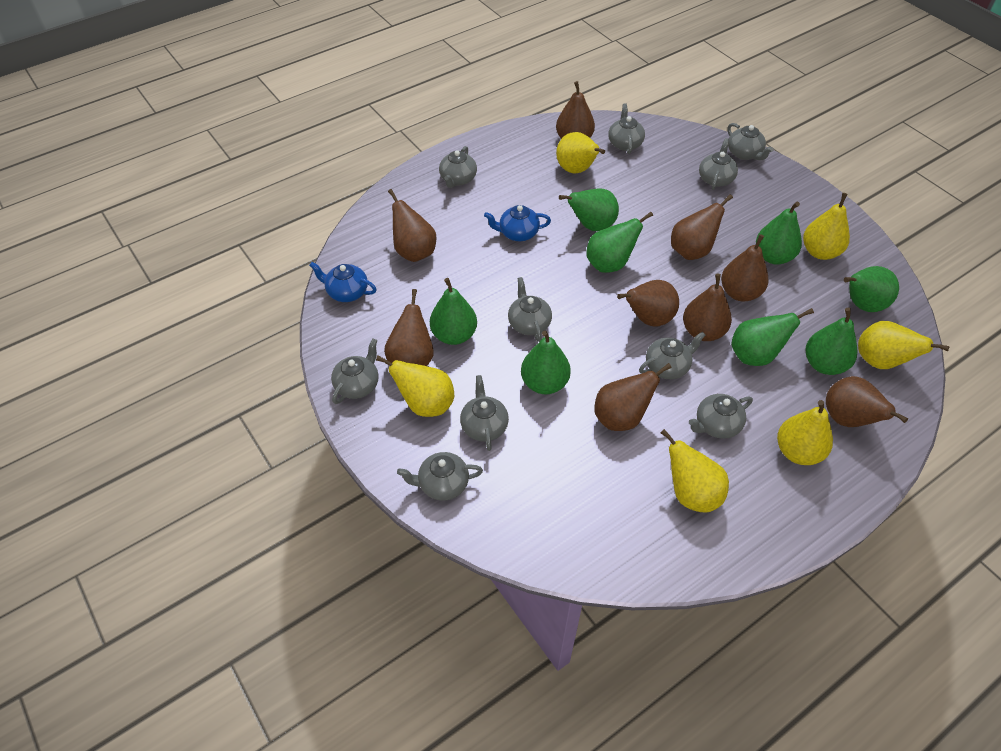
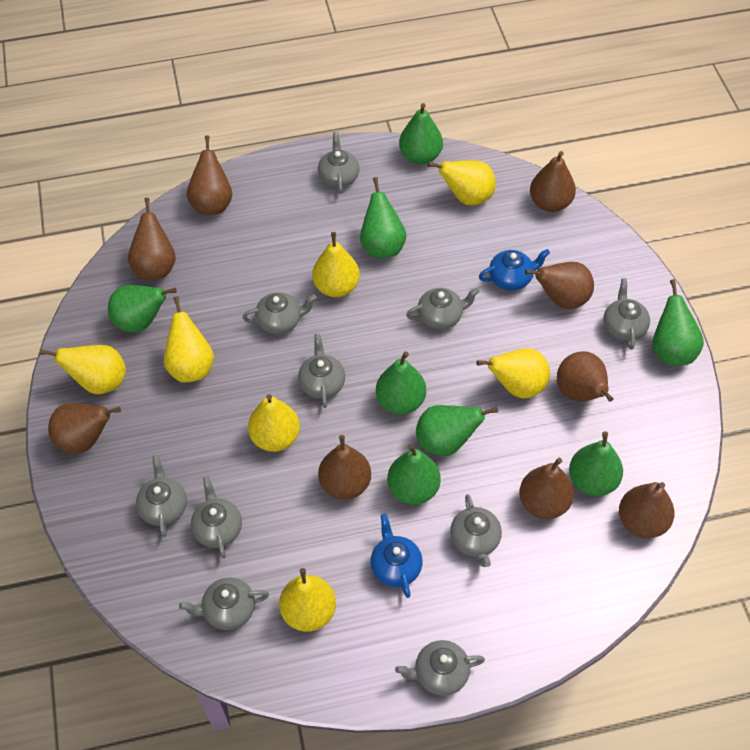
yellow pear: 6 -> 7

